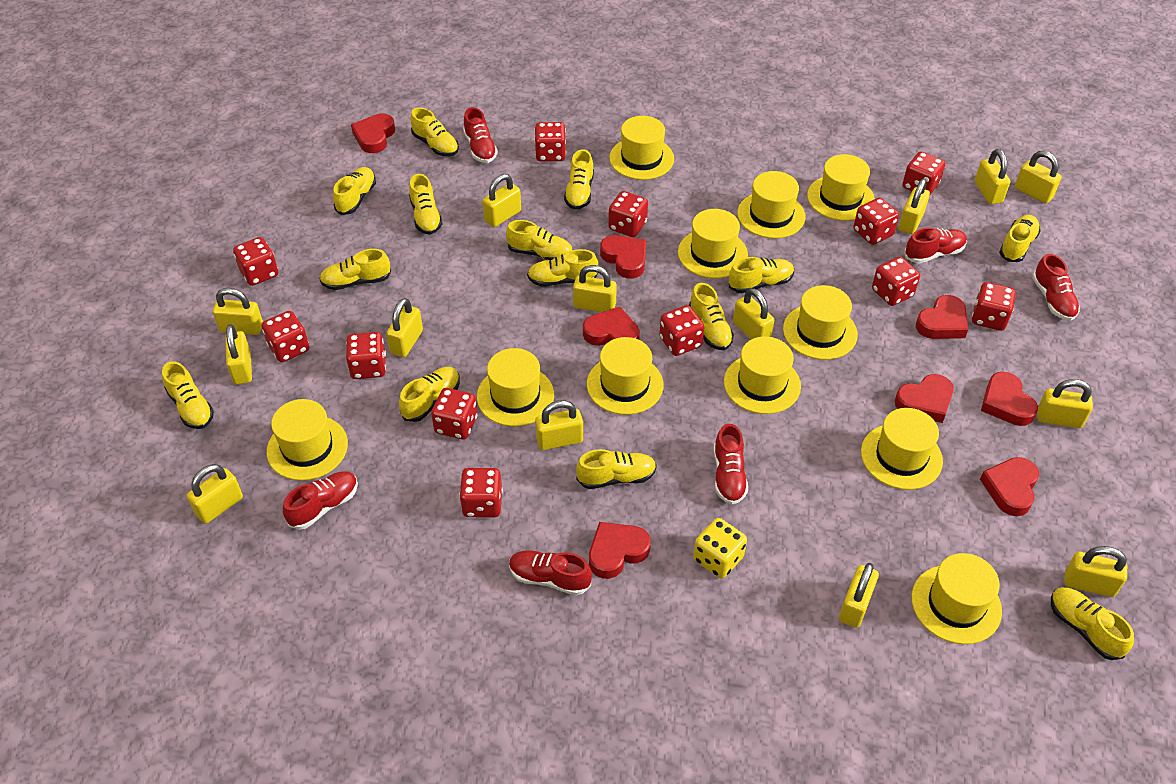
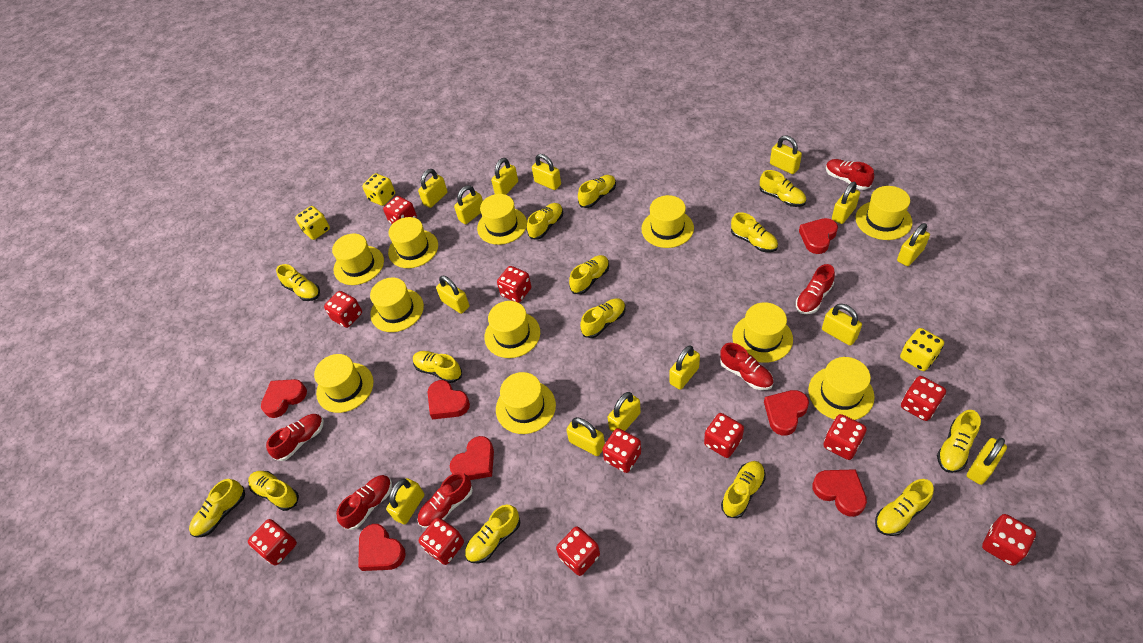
red dice: 12 -> 11
red heart: 8 -> 7
yellow dice: 1 -> 3

